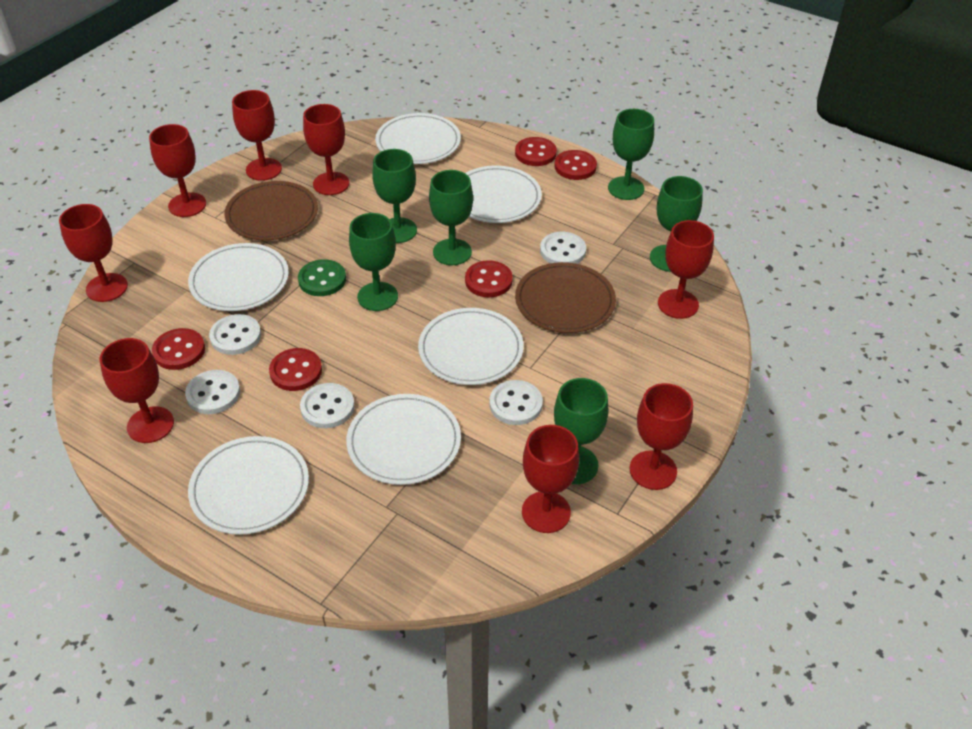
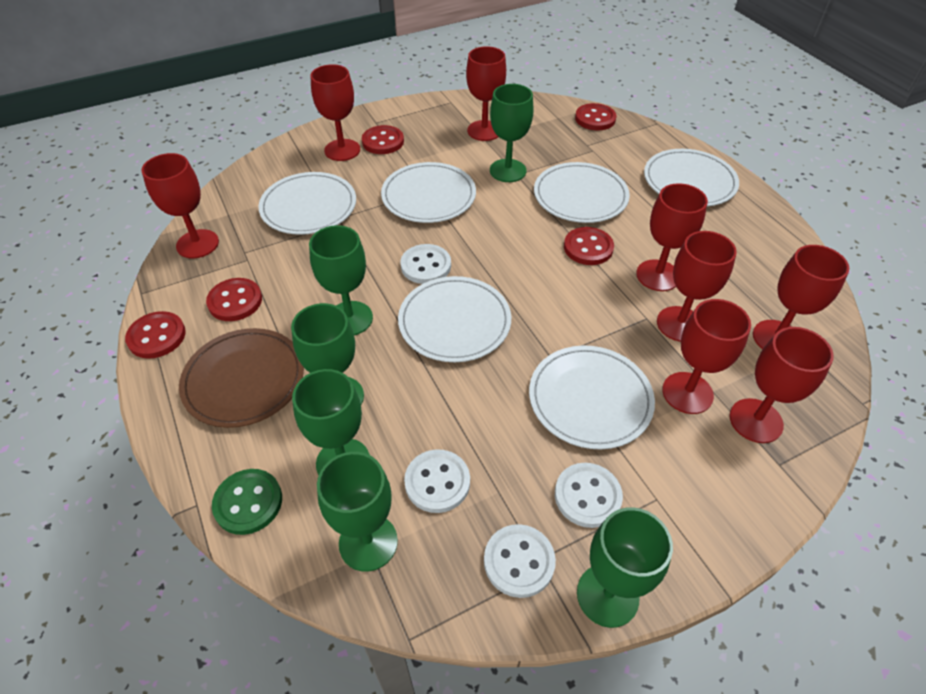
brown plate: 2 -> 1
white button: 5 -> 4

